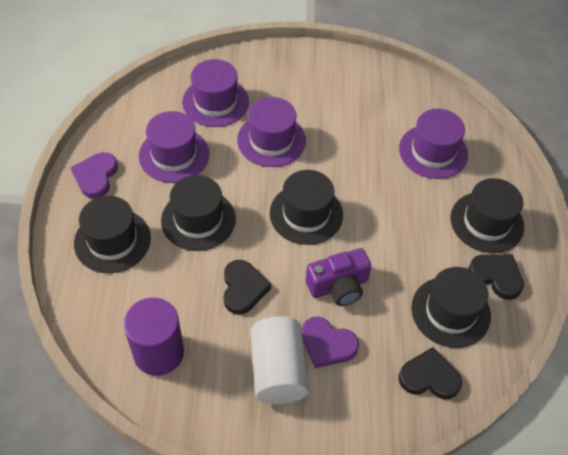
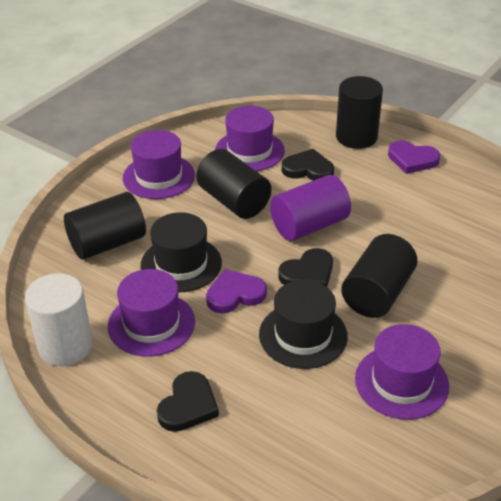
black cylinder: 0 -> 4
black hat: 5 -> 2
purple camera: 1 -> 0

